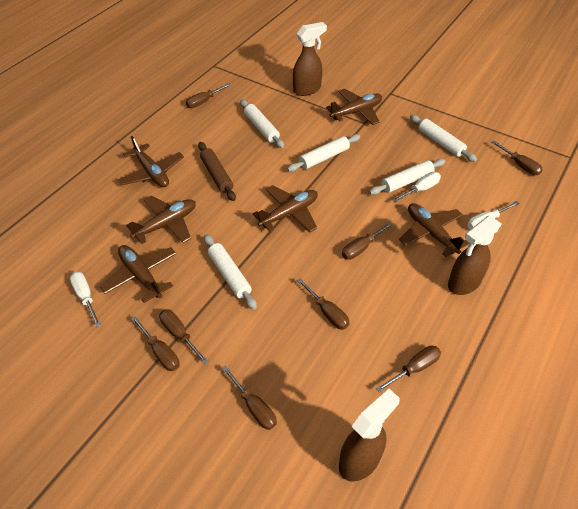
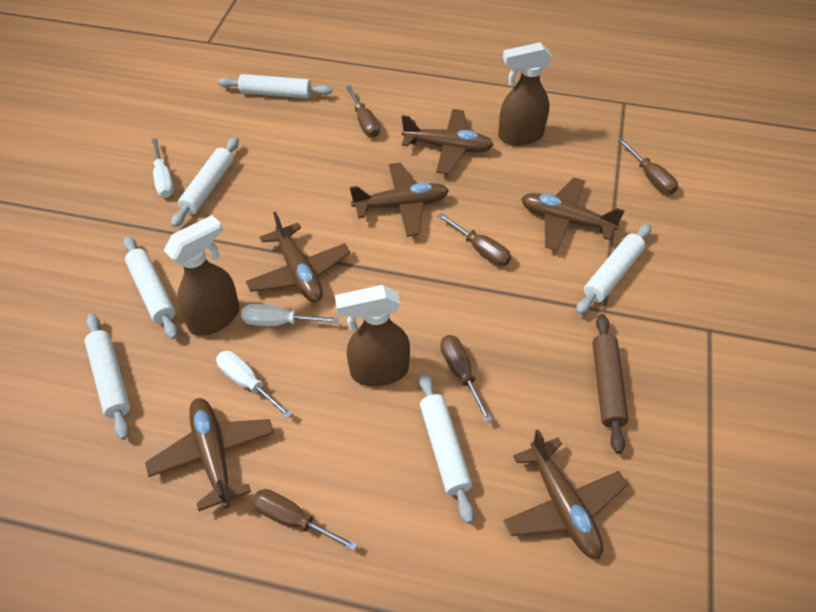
brown screwdriver: 8 -> 5
white rolling pin: 5 -> 6

